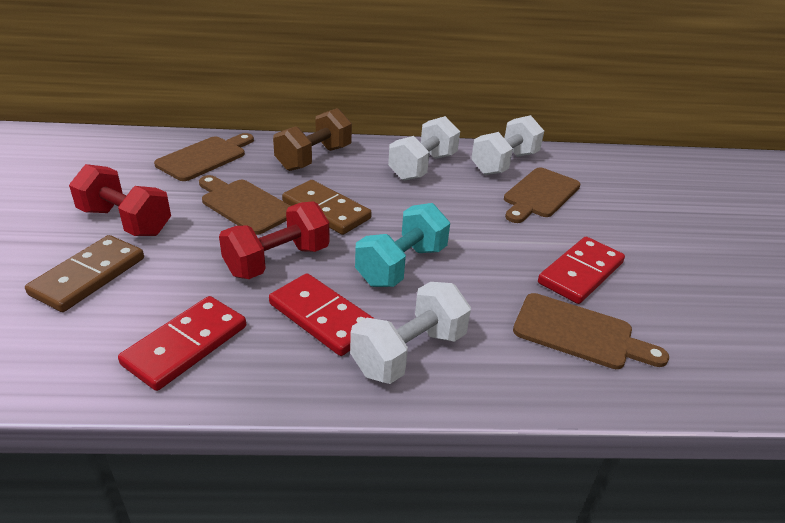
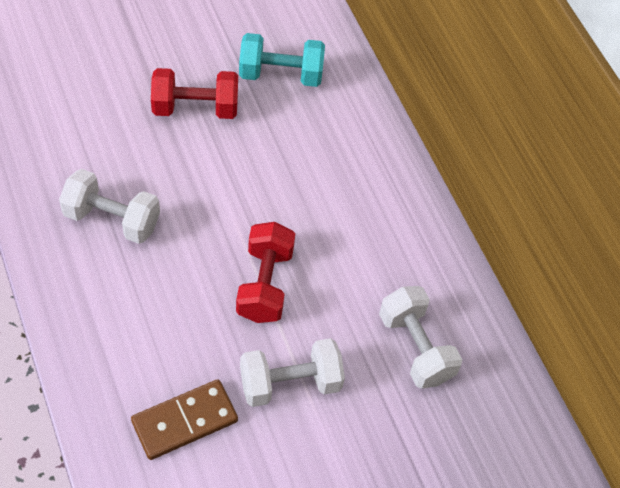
brown cutting board: 4 -> 0
brown domino: 2 -> 1
brown dumbbell: 1 -> 0
red domino: 3 -> 0

